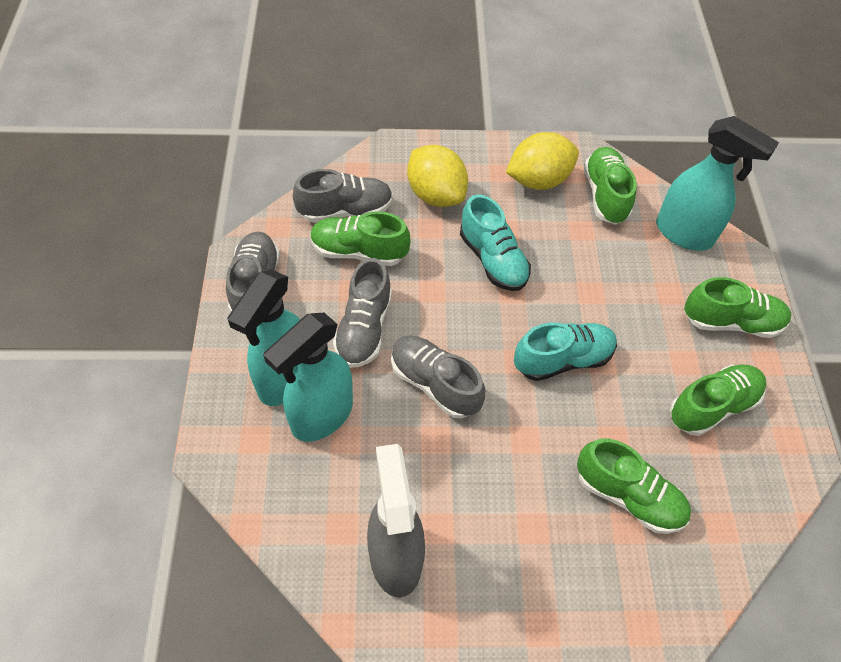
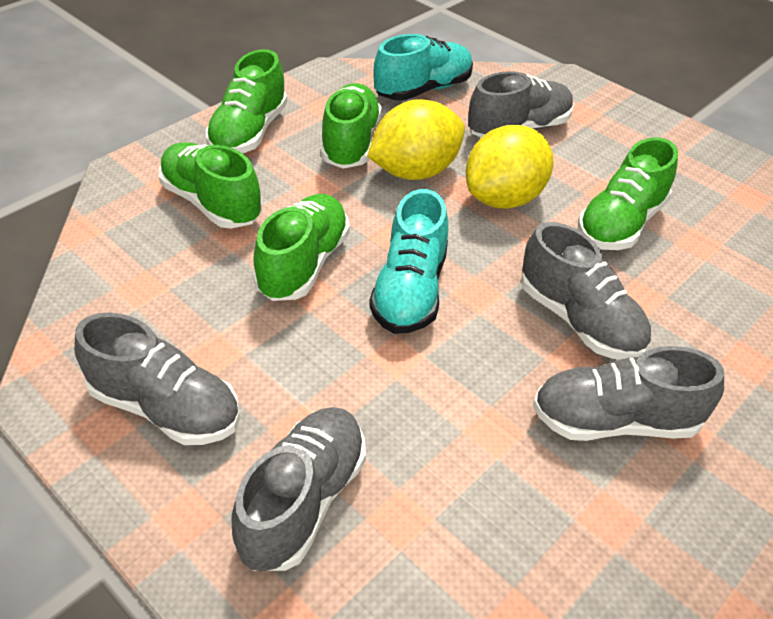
grey shoe: 4 -> 5
grey spray bottle: 1 -> 0
turquoise spray bottle: 3 -> 0

